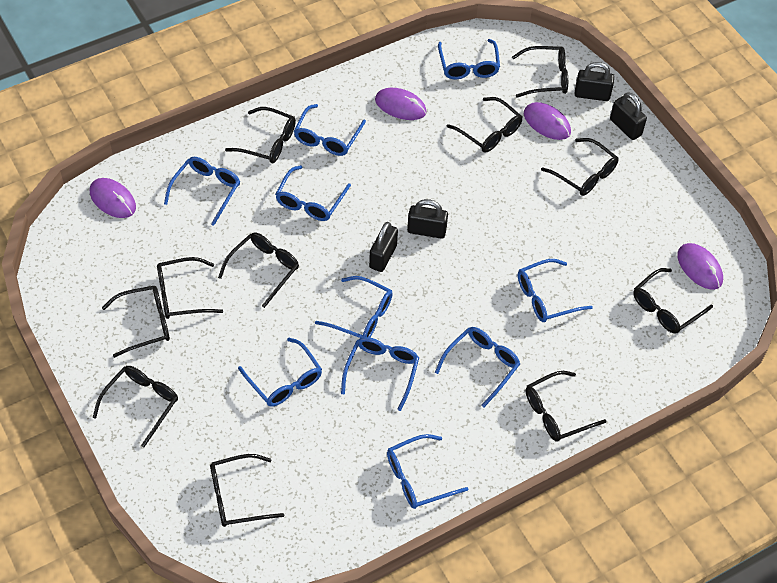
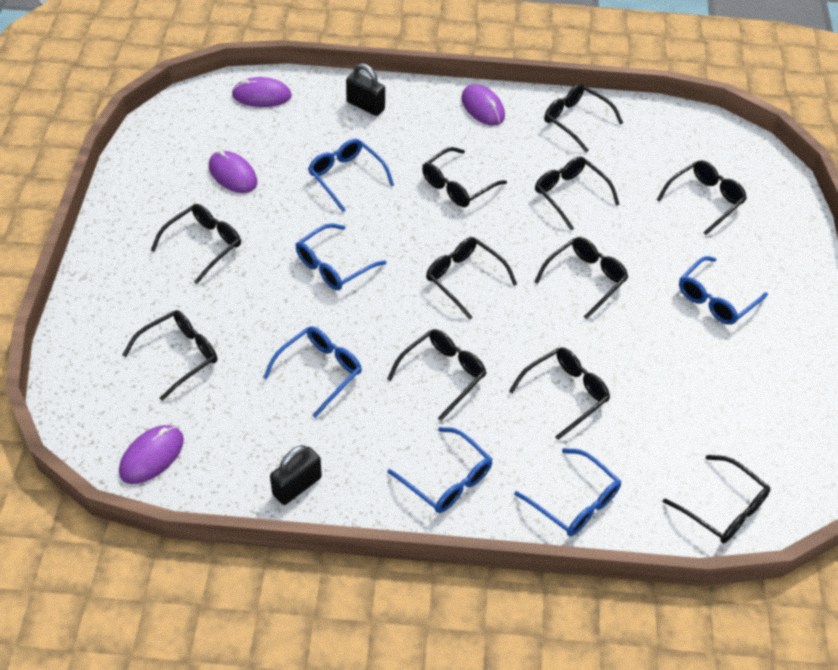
black padlock: 4 -> 2
blue glasses: 10 -> 6

